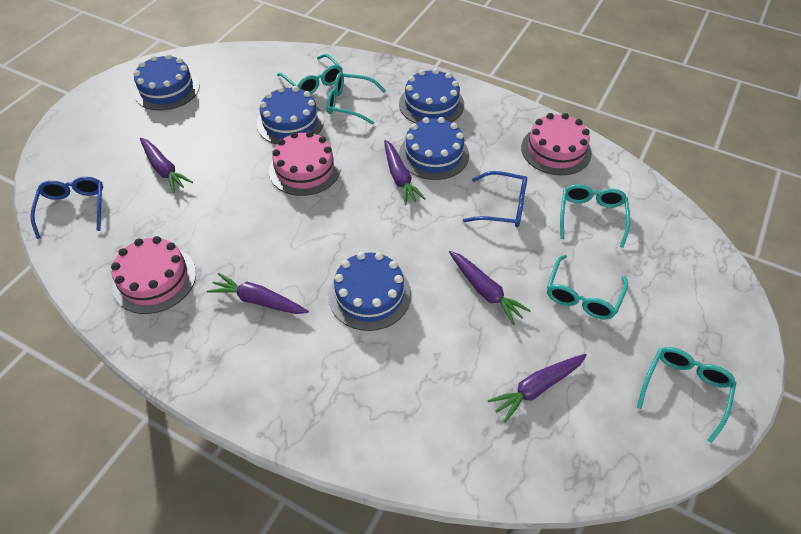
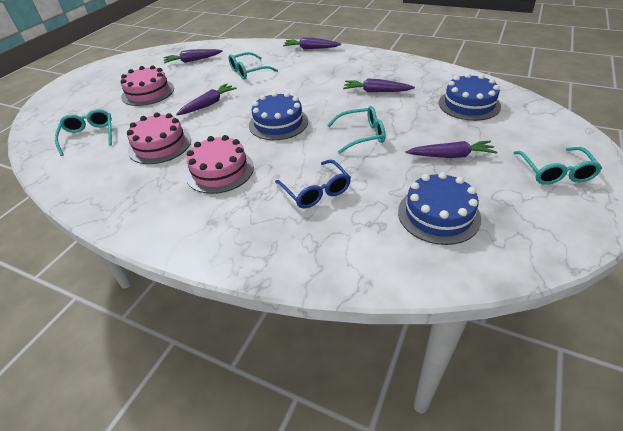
blue cake: 5 -> 3
blue glasses: 2 -> 1
turquoise glasses: 5 -> 4

